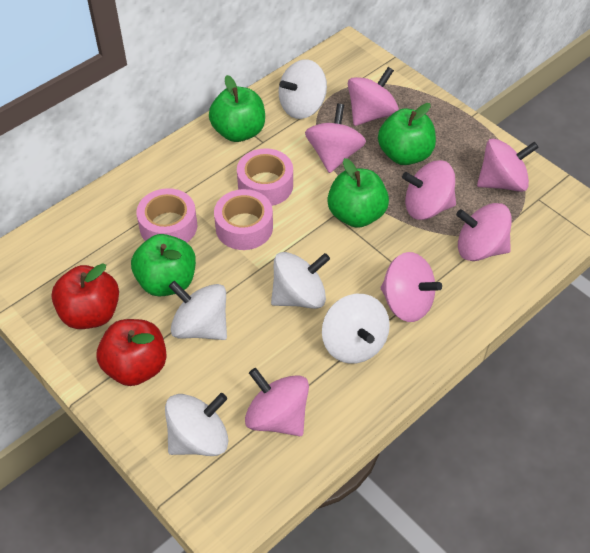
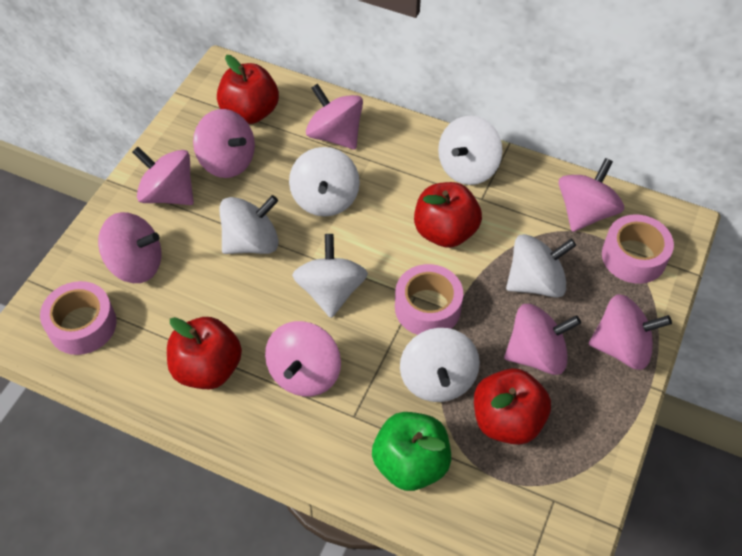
green apple: 4 -> 1
pink spinning top: 7 -> 8
red apple: 2 -> 4
white spinning top: 5 -> 6

